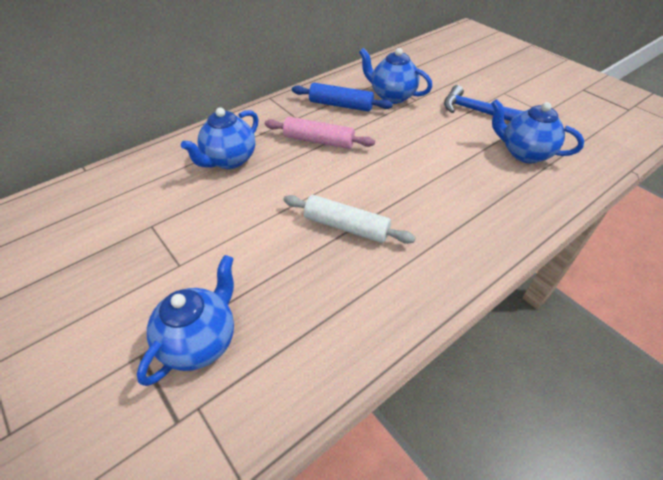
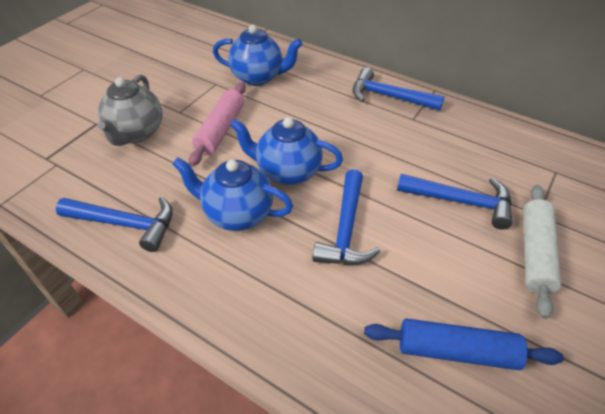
blue hammer: 1 -> 4
blue teapot: 4 -> 3
grey teapot: 0 -> 1

